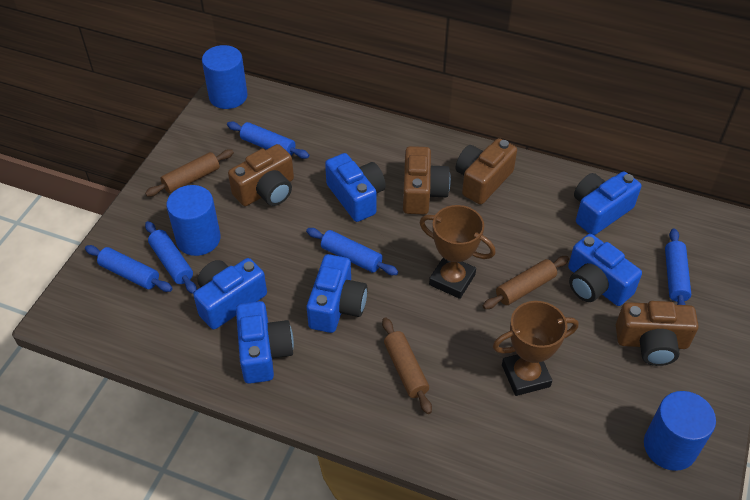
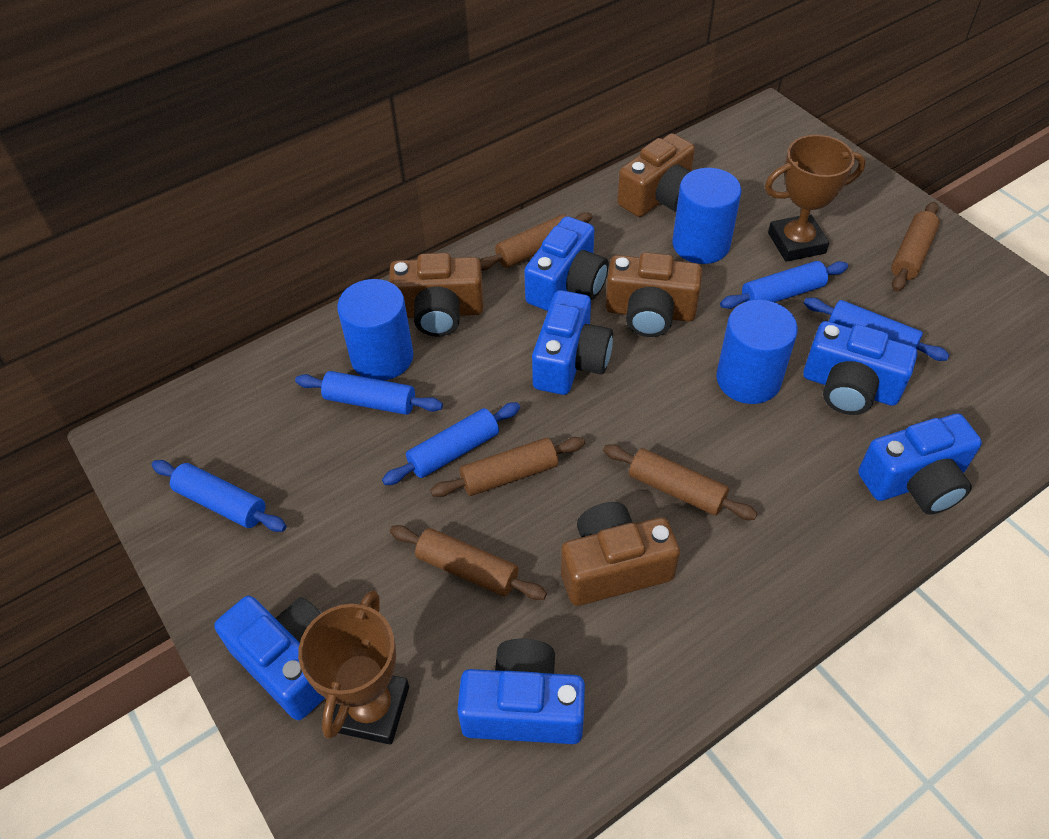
brown rolling pin: 3 -> 5

